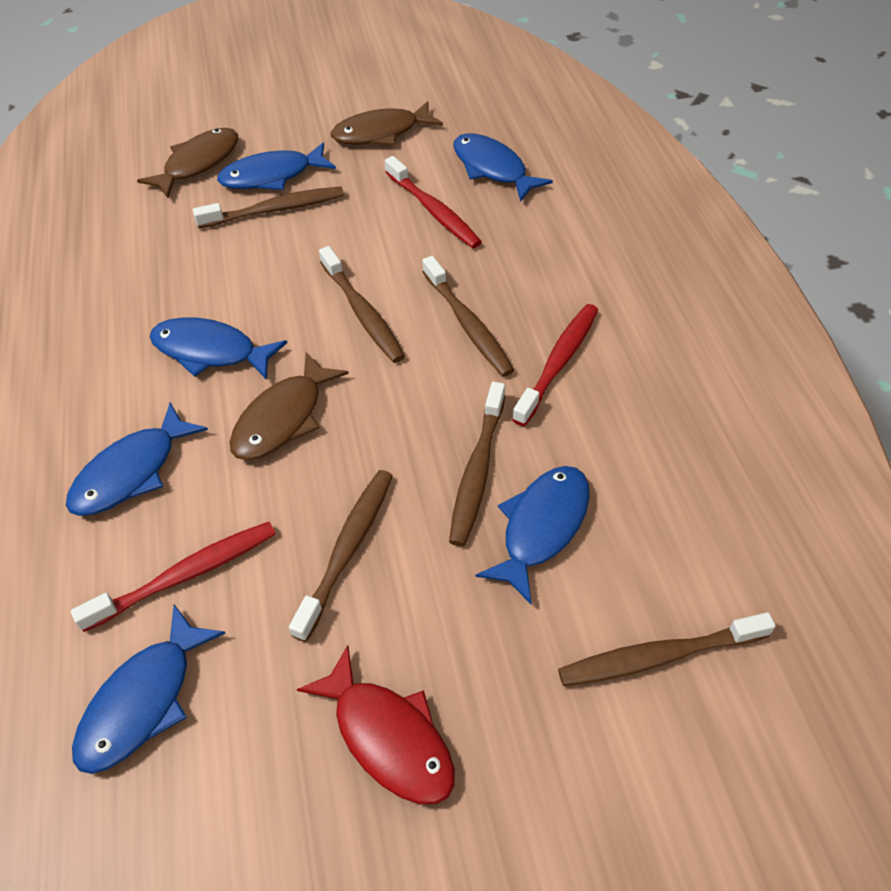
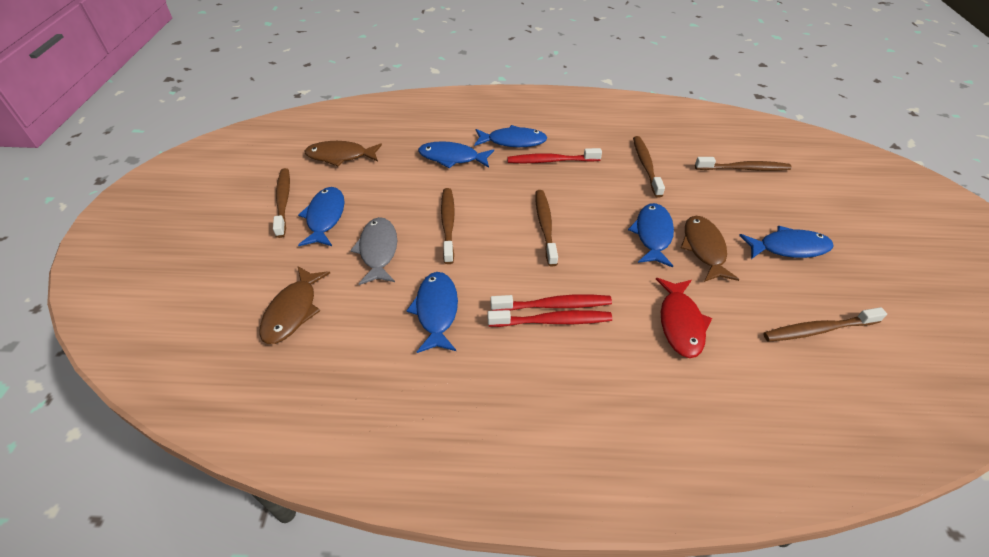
grey fish: 0 -> 1

